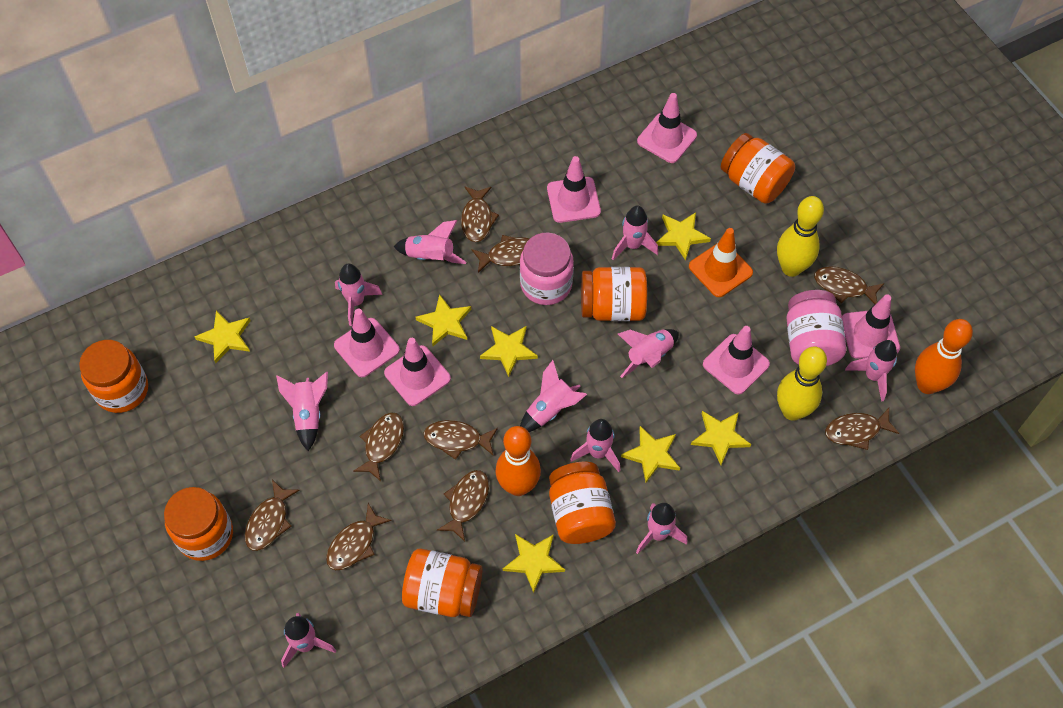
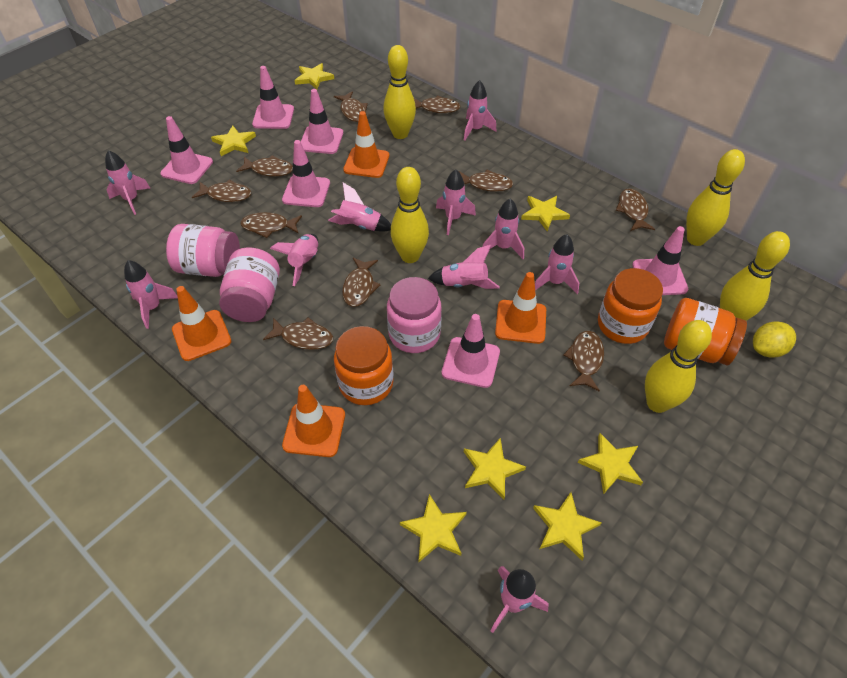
brown fish: 9 -> 10
orange bowling pin: 2 -> 0
orange jar: 6 -> 3
orange traffic cone: 1 -> 4
pink jar: 2 -> 3
yellow bowling pin: 2 -> 5
yellow lemon: 0 -> 1

